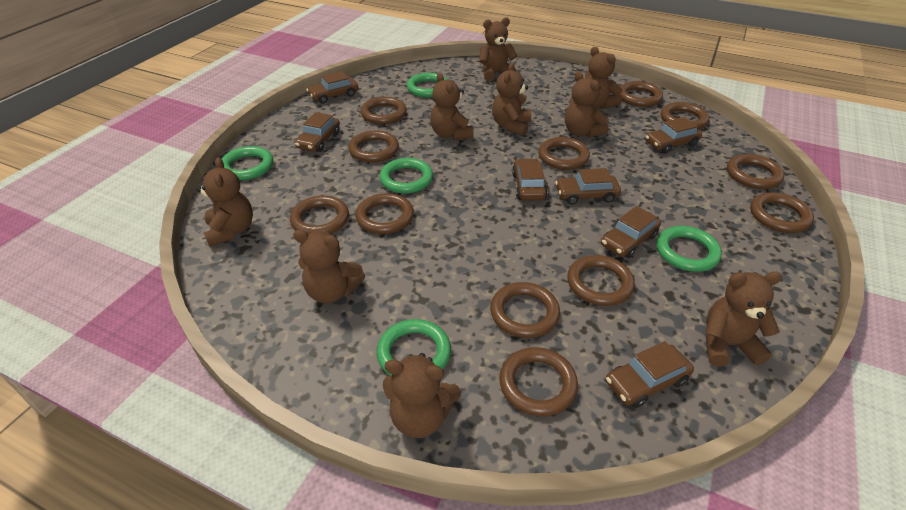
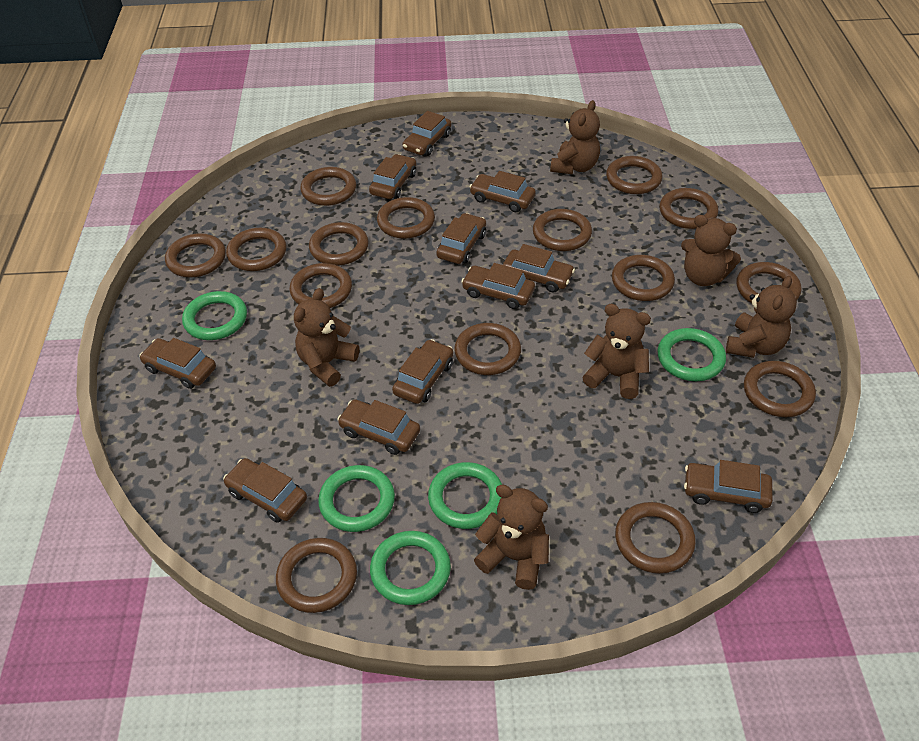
brown car: 7 -> 11
brown ring: 12 -> 15
brown teddy bear: 9 -> 6

